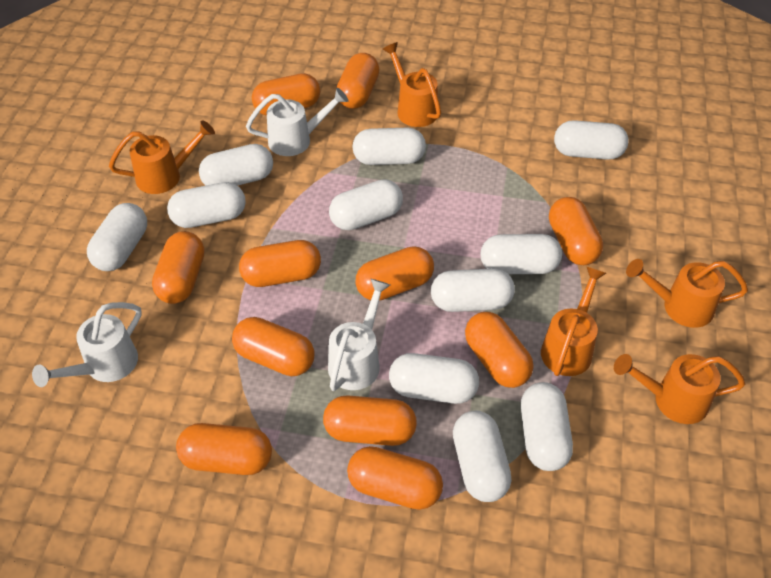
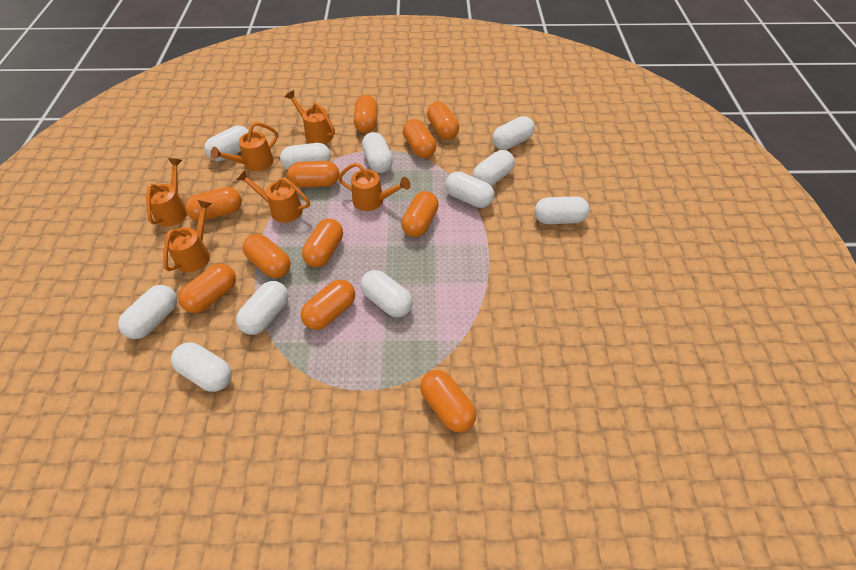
orange watering can: 5 -> 6
white watering can: 3 -> 0

